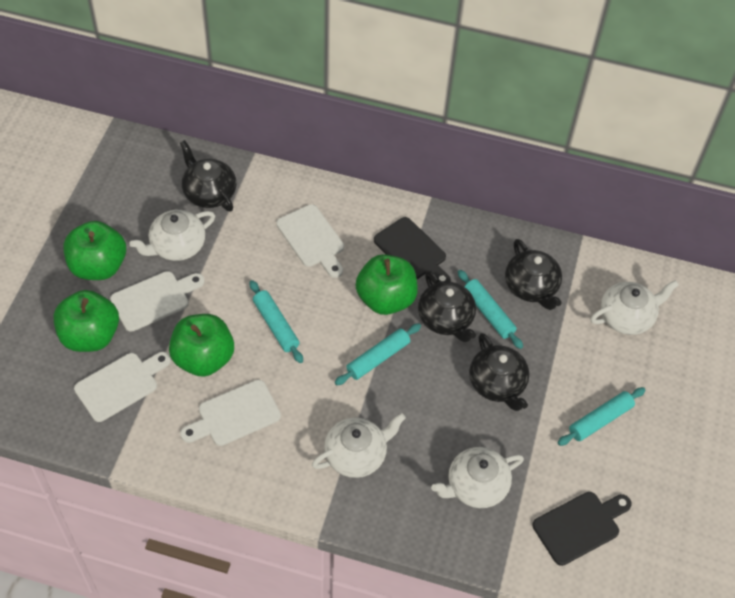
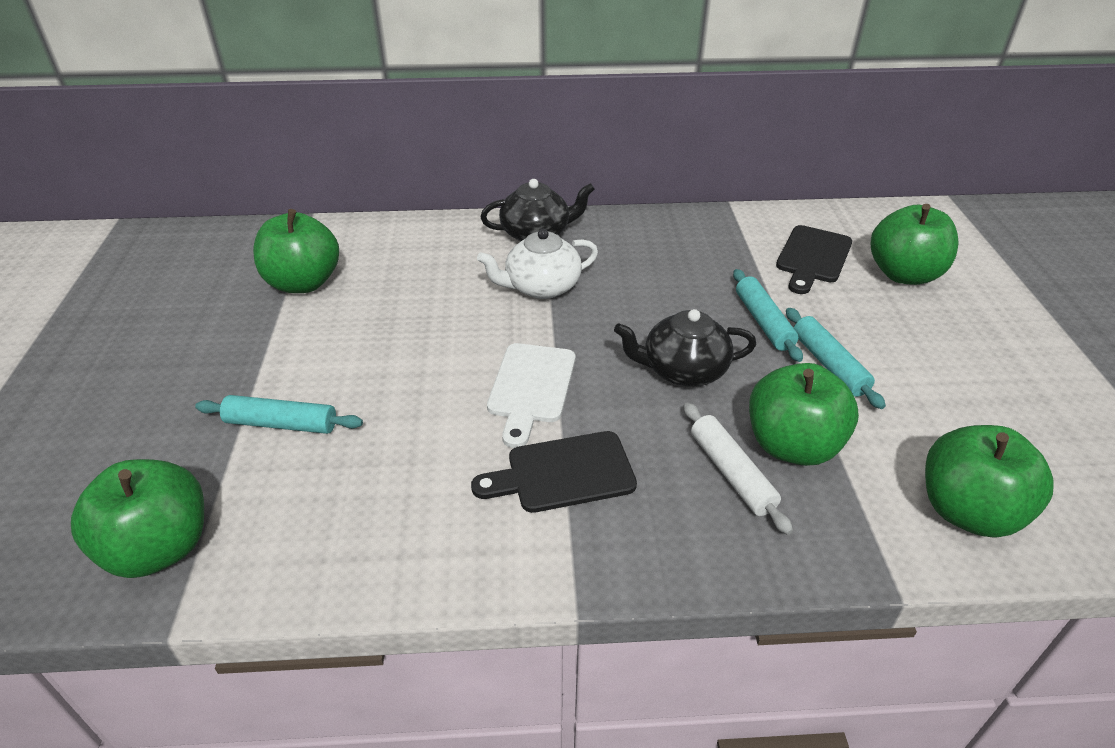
black teapot: 4 -> 2
green apple: 4 -> 5
turquoise rolling pin: 4 -> 3
white cutting board: 4 -> 1
white rolling pin: 0 -> 1
white teapot: 4 -> 1

